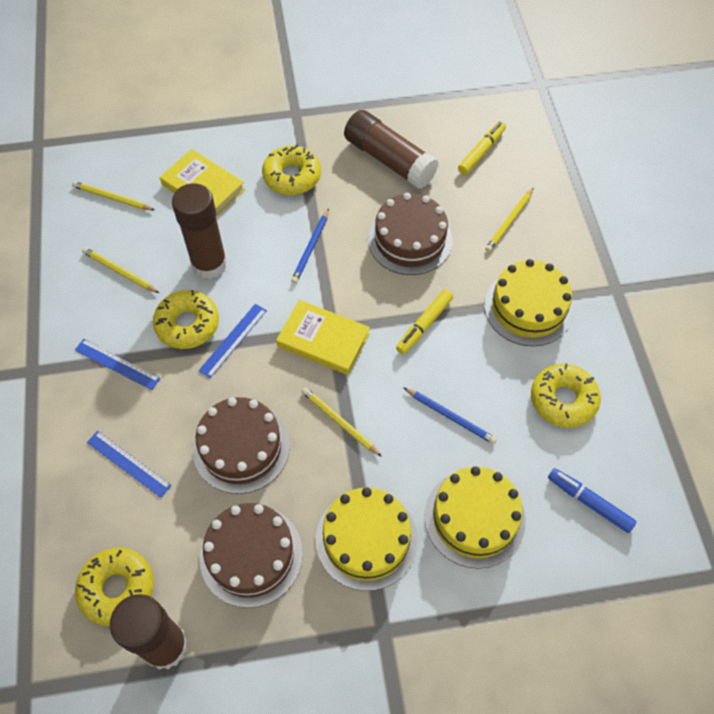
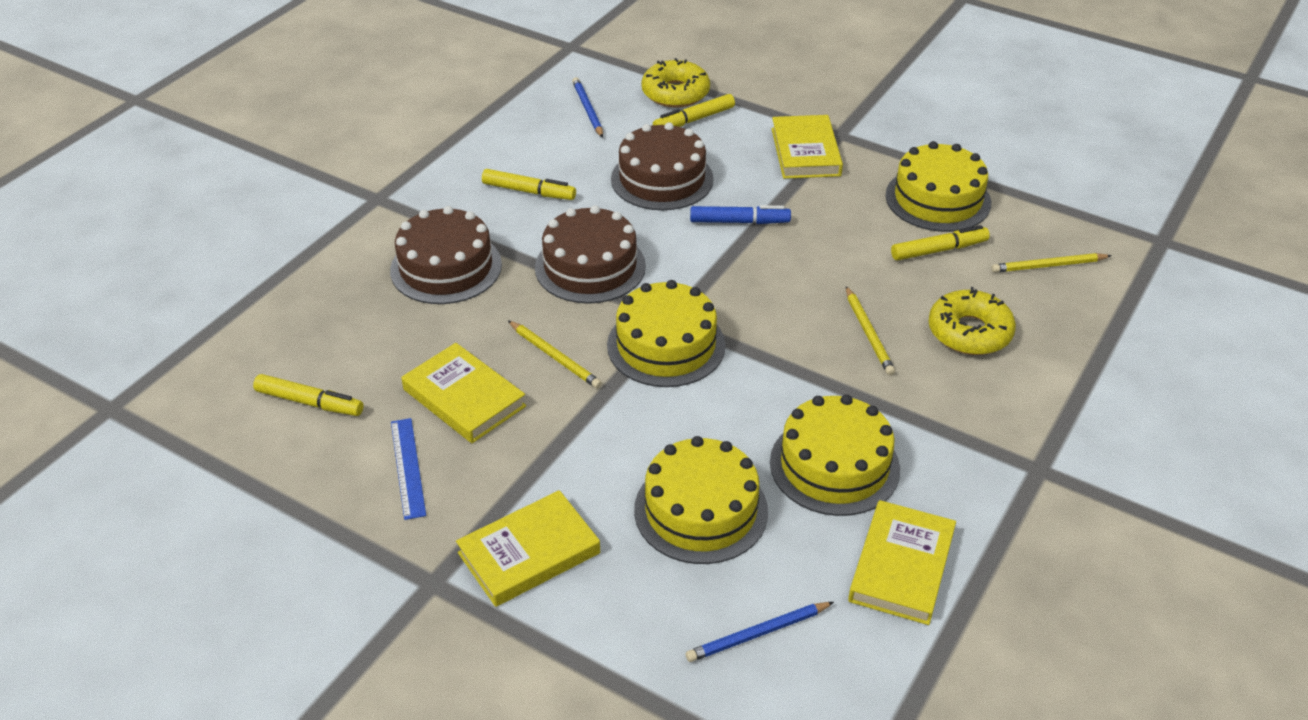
blue ruler: 3 -> 1
brown glue stick: 3 -> 0
yellow book: 2 -> 4
yellow cake: 3 -> 4
yellow donut: 4 -> 2
yellow marker: 2 -> 4
yellow pencil: 4 -> 3

